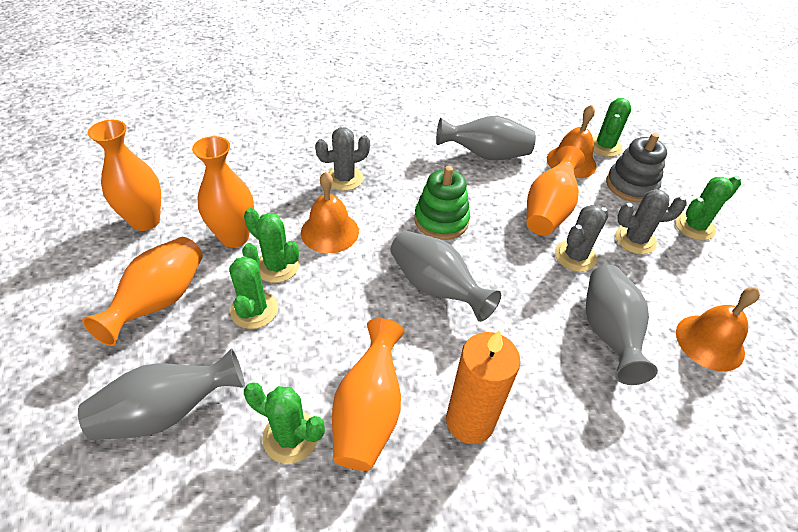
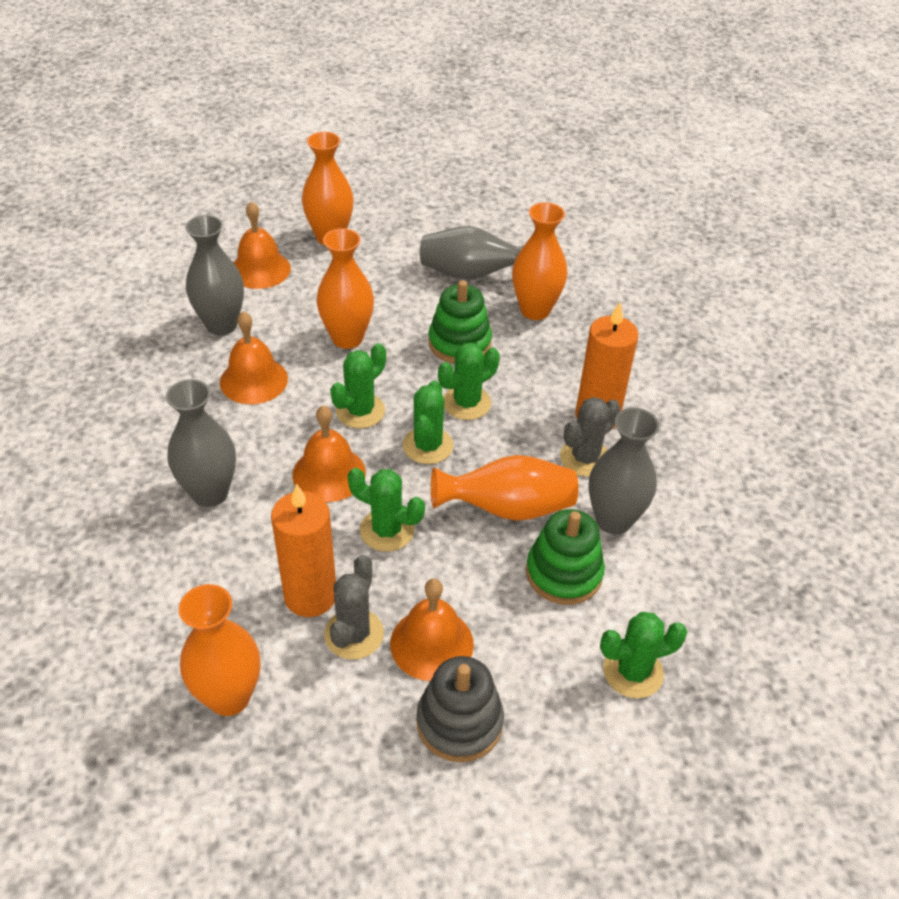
green stacking toy: 1 -> 2
grey cactus: 3 -> 2
orange bell: 3 -> 4
orange candle: 1 -> 2

